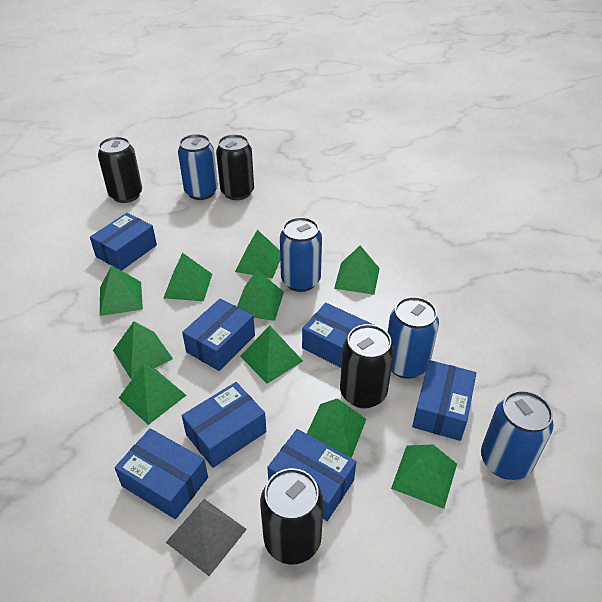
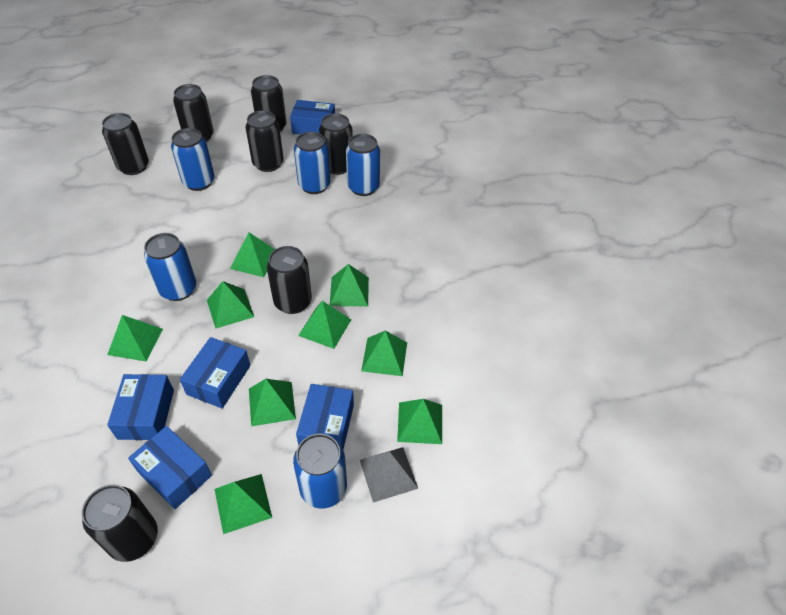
black can: 4 -> 7
blue box: 7 -> 5
blue can: 4 -> 5
green pyramid: 10 -> 9

